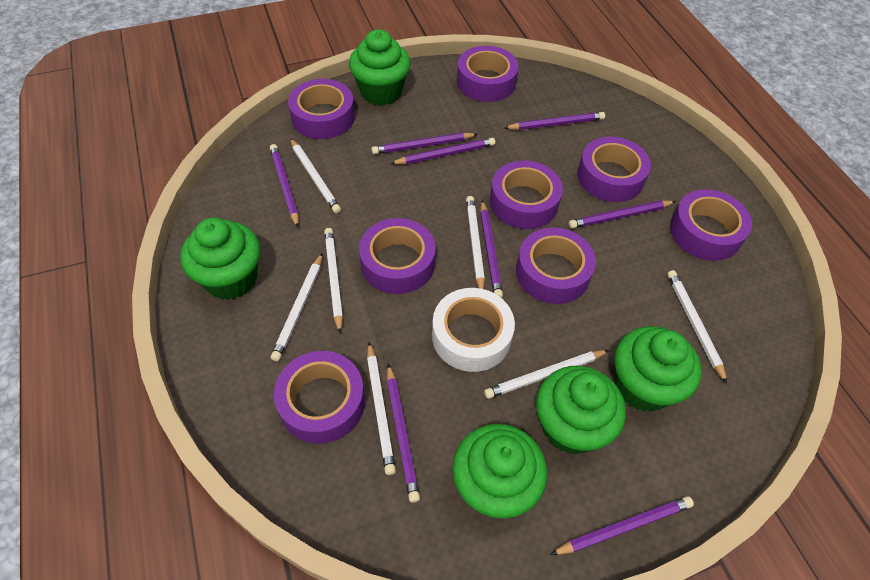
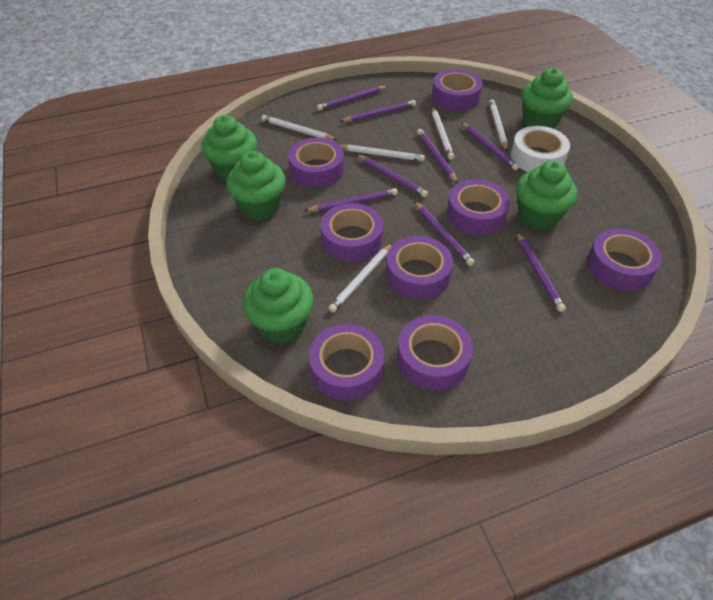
white pencil: 7 -> 5

